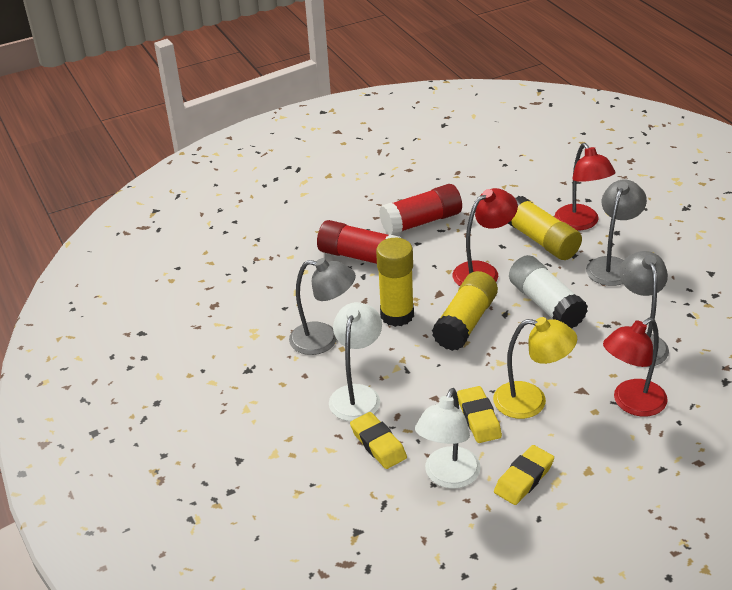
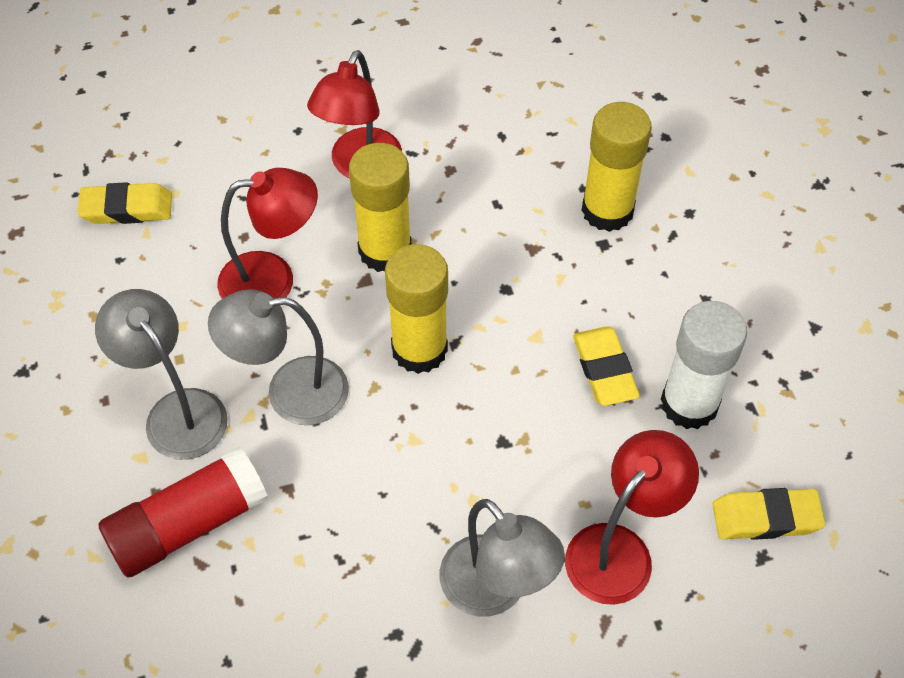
red glue stick: 2 -> 1
white lamp: 2 -> 0
yellow lamp: 1 -> 0

